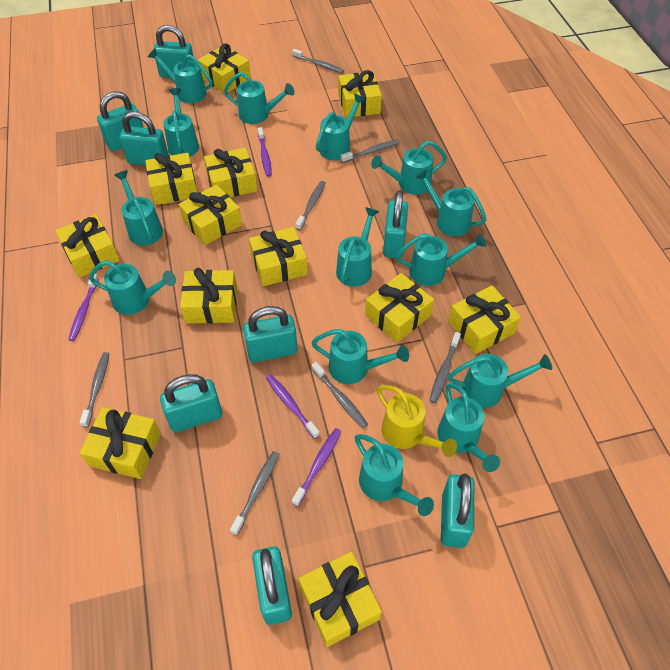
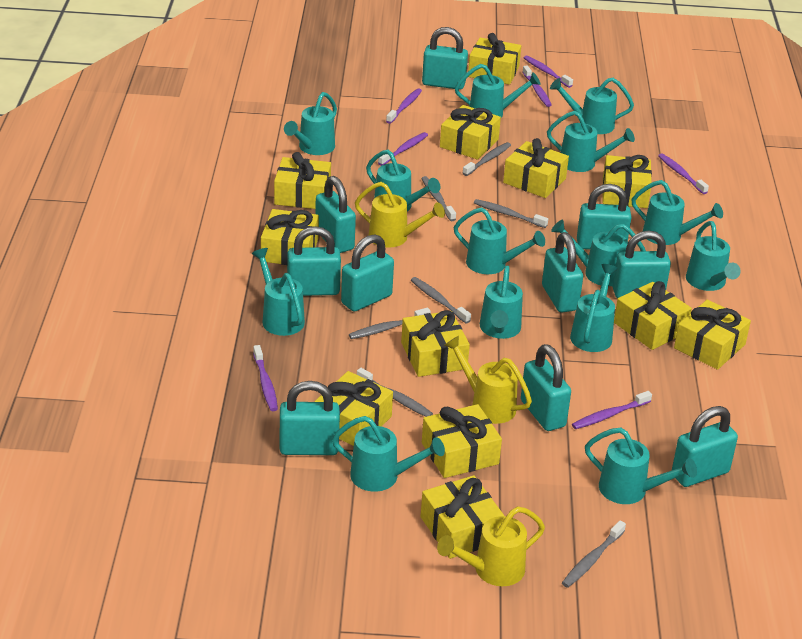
purple toothbrush: 4 -> 7
turquoise padlock: 8 -> 10
yellow watering can: 1 -> 3

